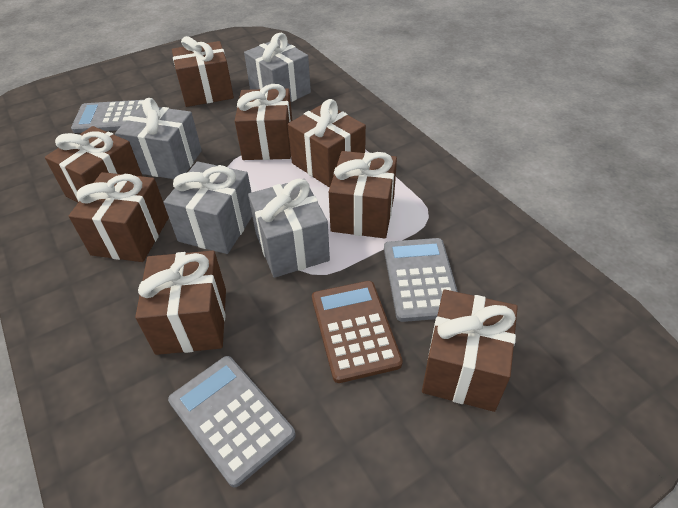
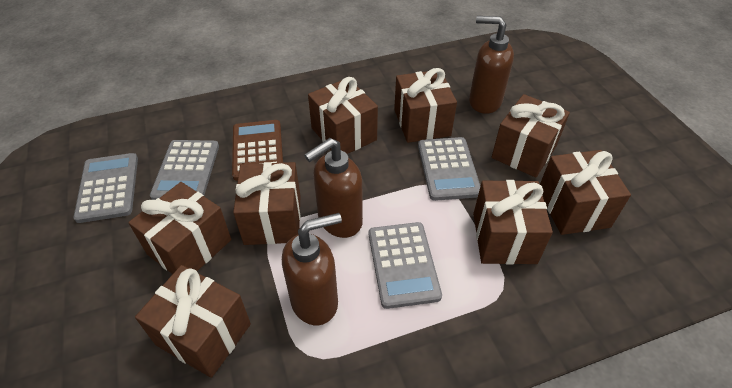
brown soap dispenser: 0 -> 3
grey calculator: 3 -> 4
grey gift: 4 -> 0

